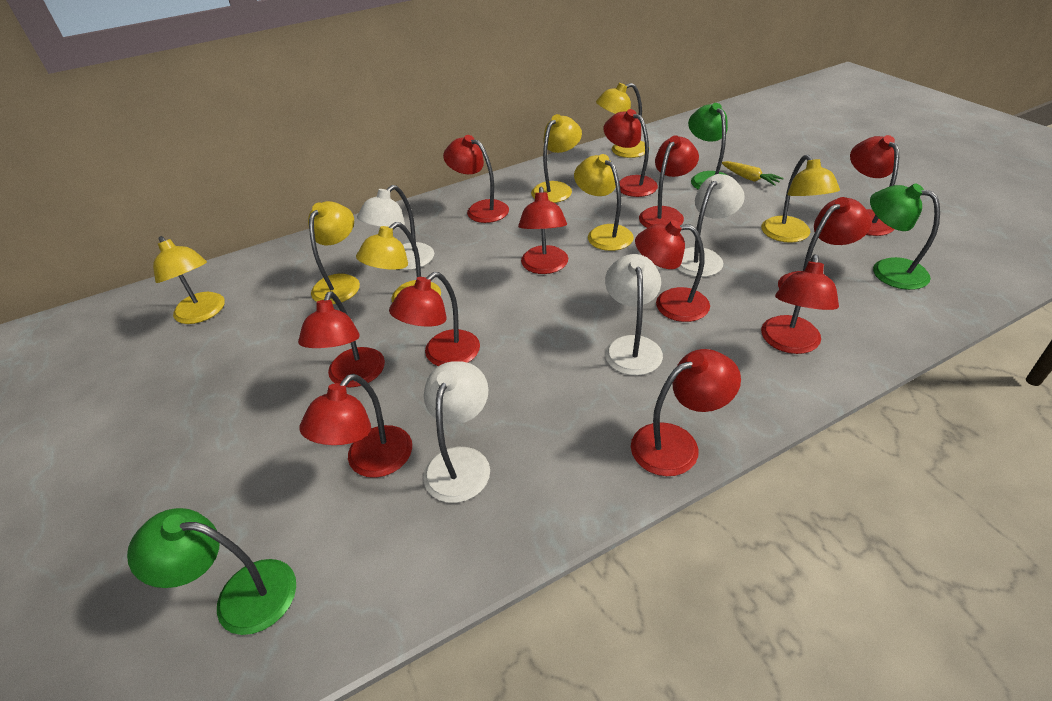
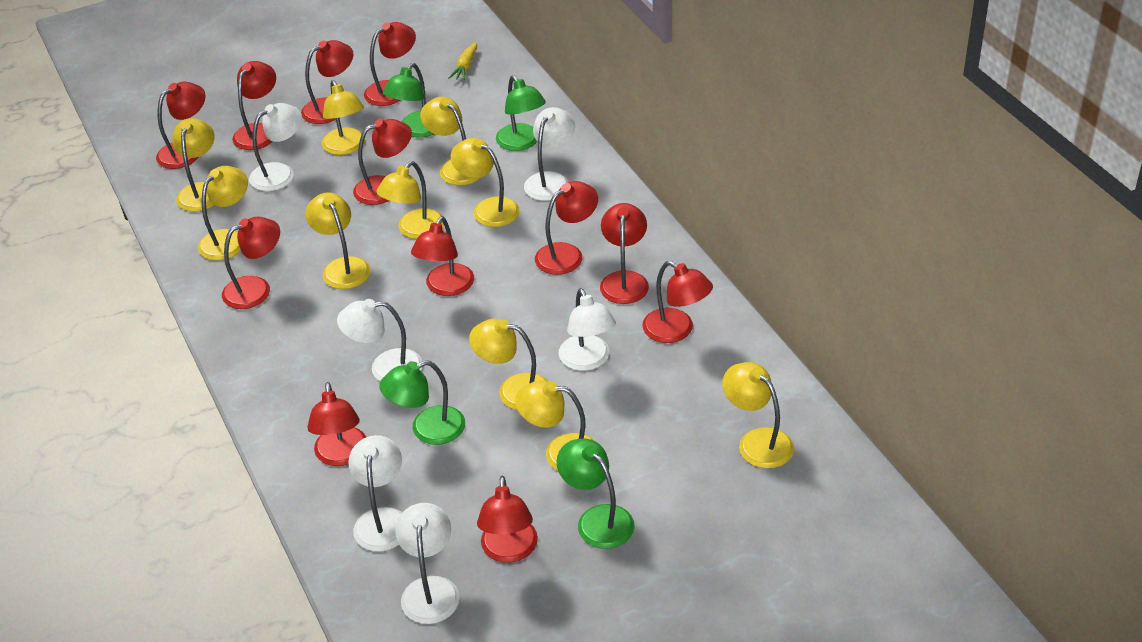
green lamp: 3 -> 4
white lamp: 4 -> 6
yellow lamp: 7 -> 10

